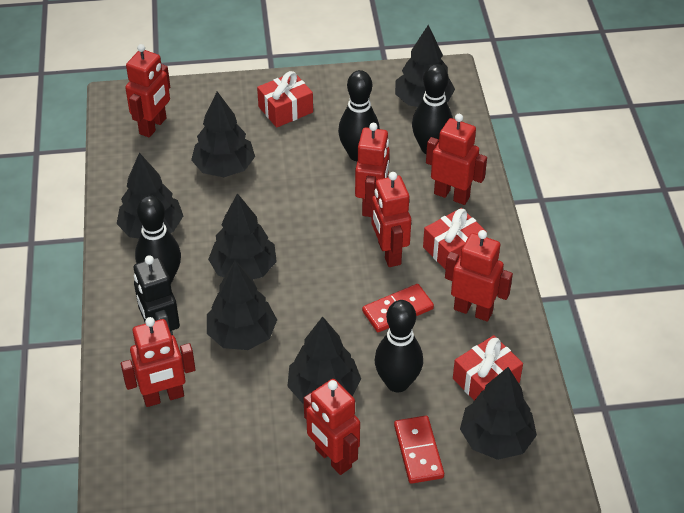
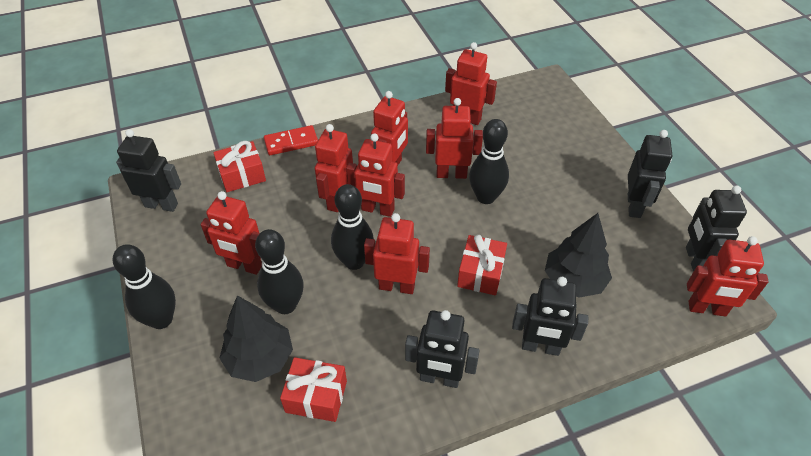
black robot: 1 -> 5
black tree: 7 -> 2
red domino: 2 -> 1
red robot: 7 -> 8

